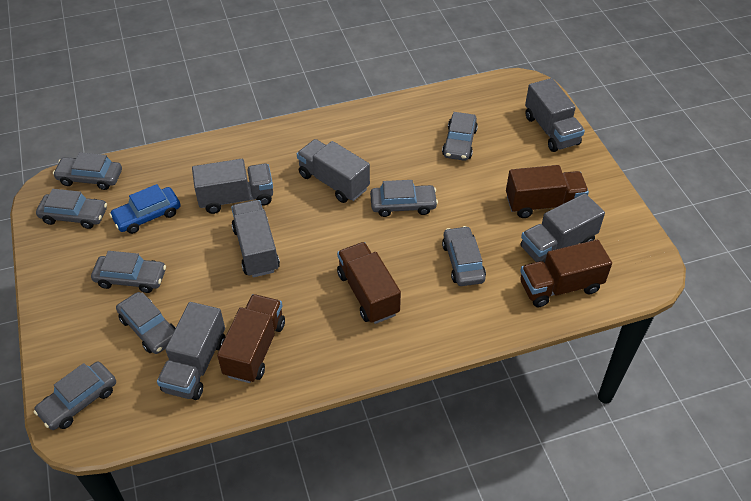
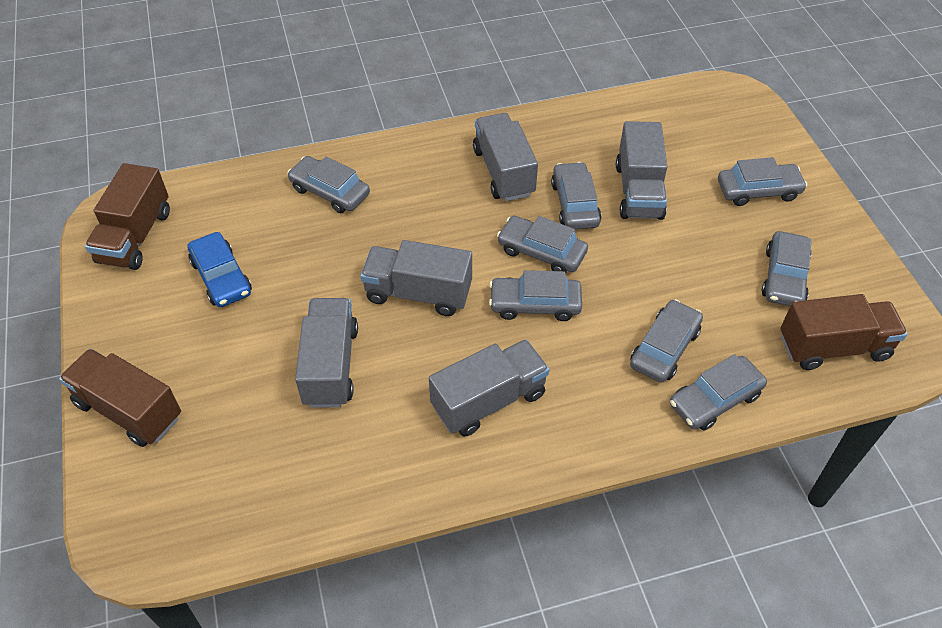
brown truck: 4 -> 3
grey truck: 6 -> 5

